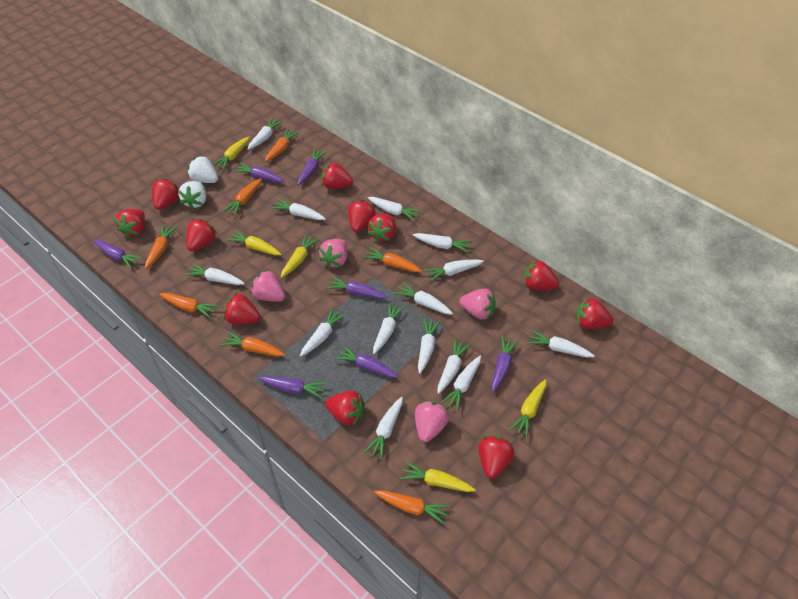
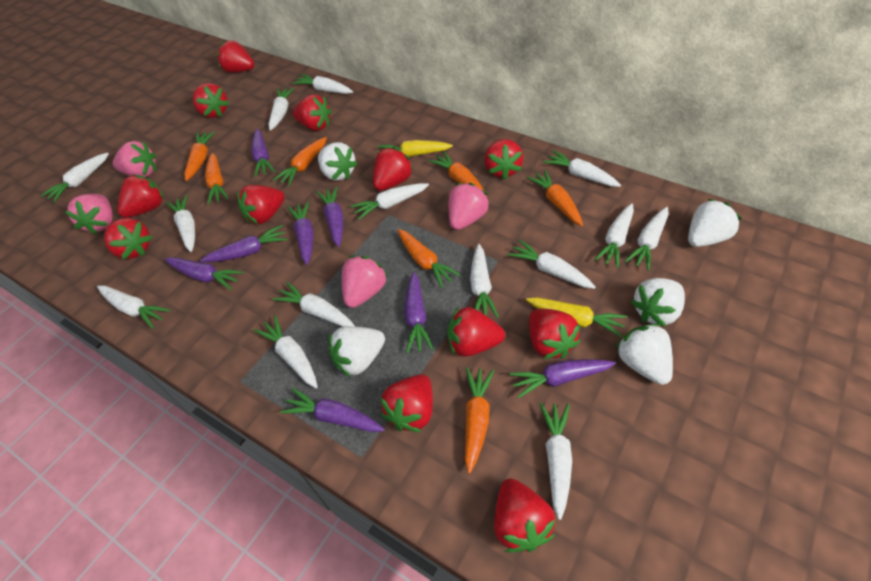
purple carrot: 7 -> 8
red strawberry: 11 -> 12
white strawberry: 2 -> 5
yellow carrot: 5 -> 2

